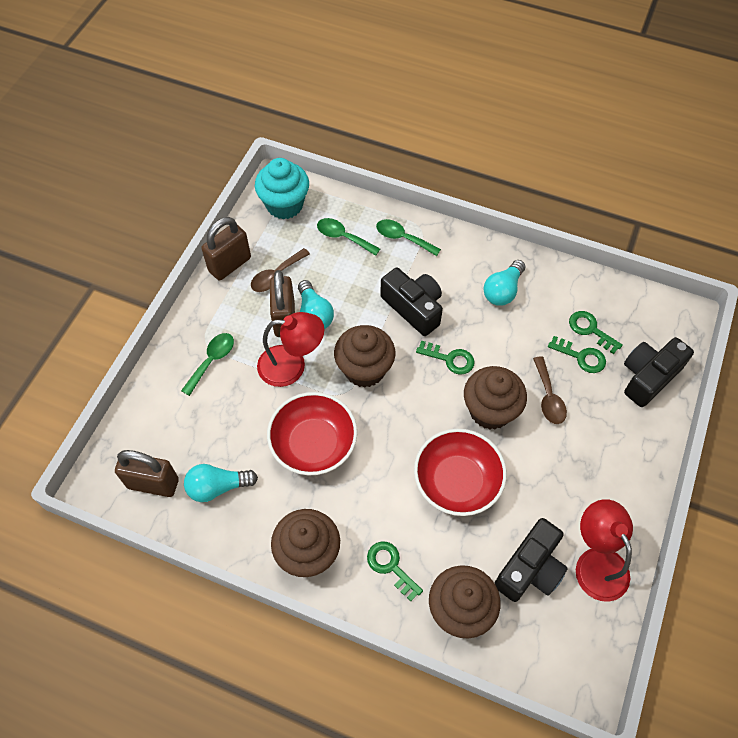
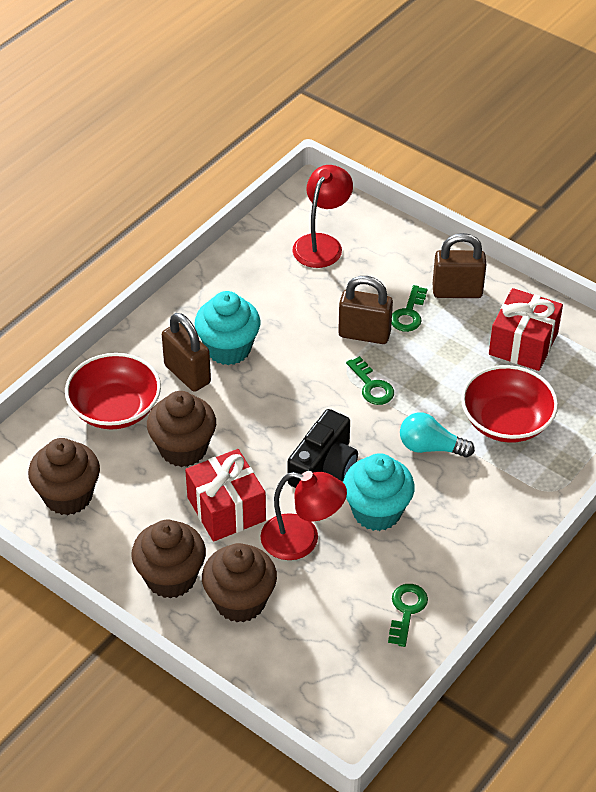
black camera: 3 -> 1
brown spoon: 2 -> 0
green key: 4 -> 3
green spoon: 3 -> 0
red gift: 0 -> 2
turquoise cupcake: 1 -> 2
turquoise light bulb: 3 -> 1

